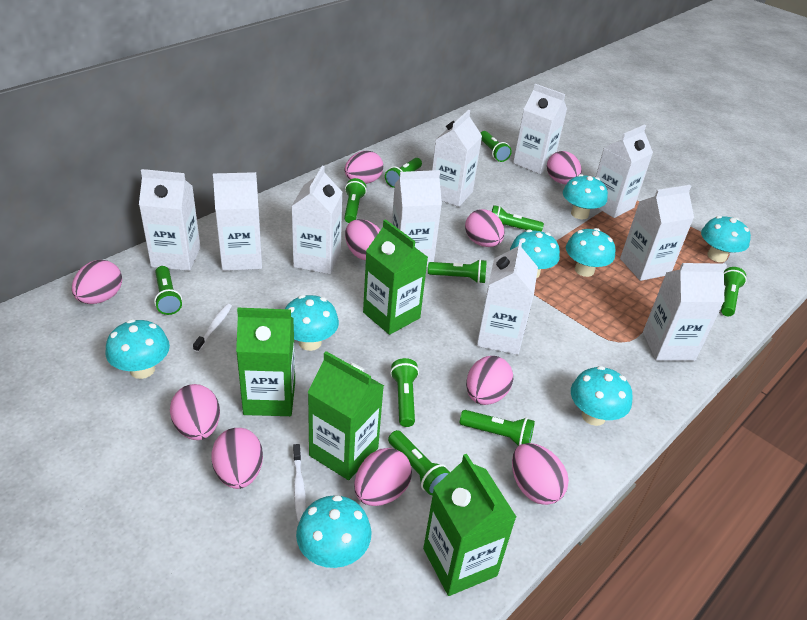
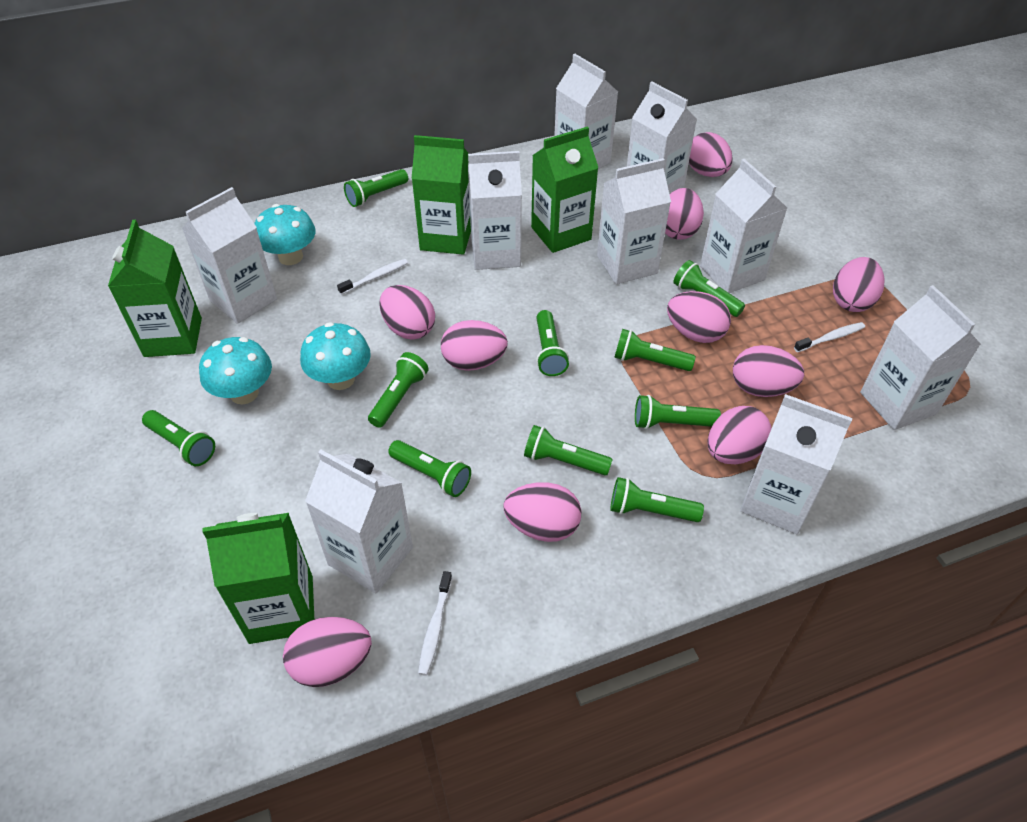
turquoise mushroom: 8 -> 3
white carton: 10 -> 9
white toothbrush: 2 -> 3

